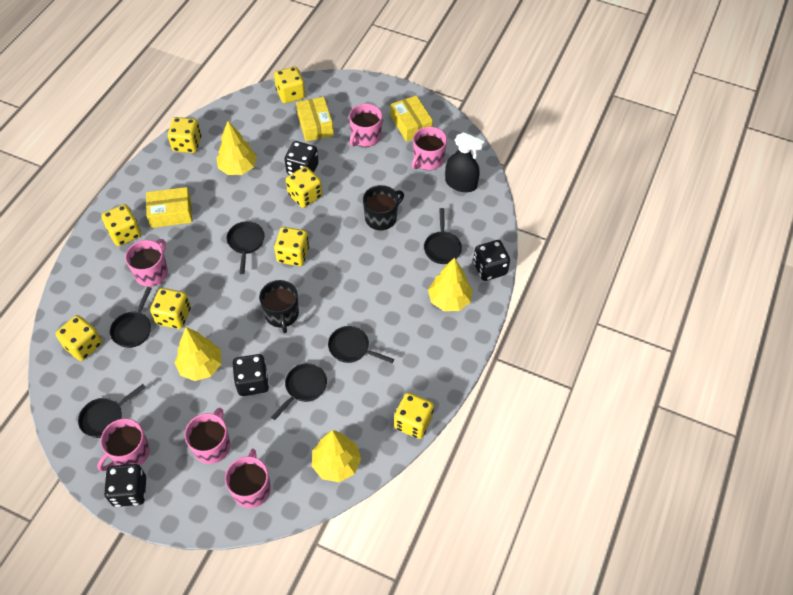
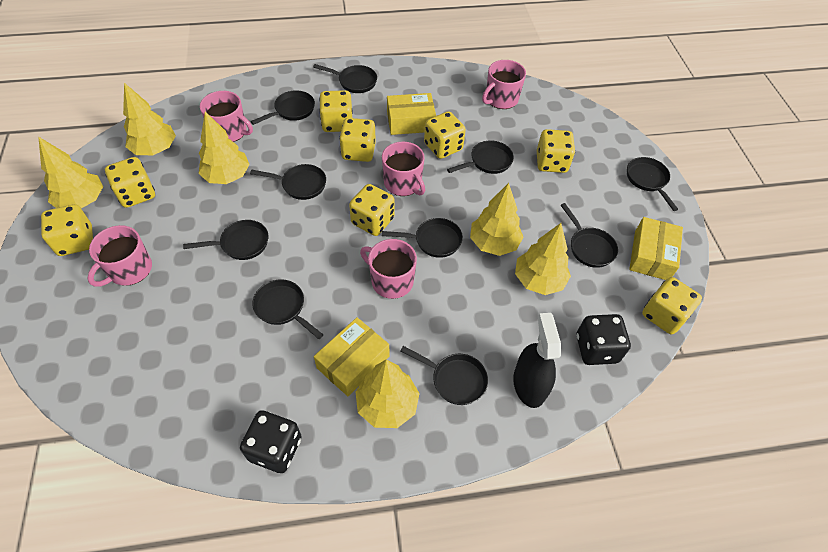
black dice: 4 -> 2
black mug: 2 -> 0
black pan: 6 -> 10
pink mug: 6 -> 5
yellow tree: 4 -> 6

